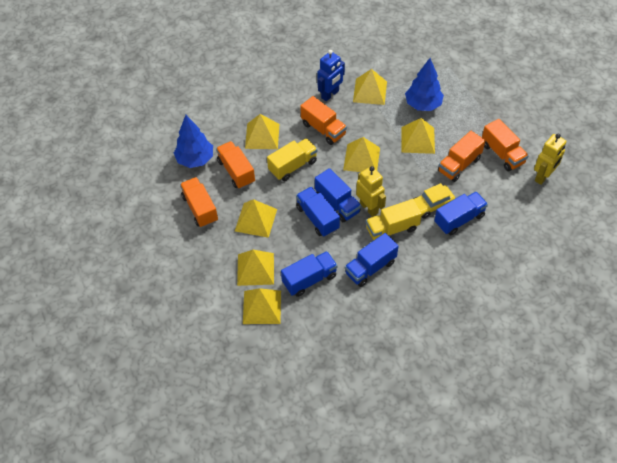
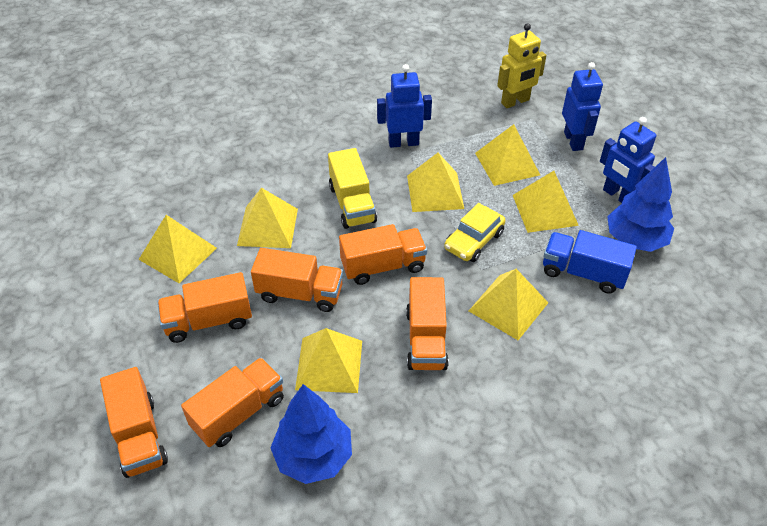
blue robot: 1 -> 3
blue truck: 5 -> 1
orange truck: 5 -> 6
yellow robot: 2 -> 1
yellow truck: 2 -> 1

